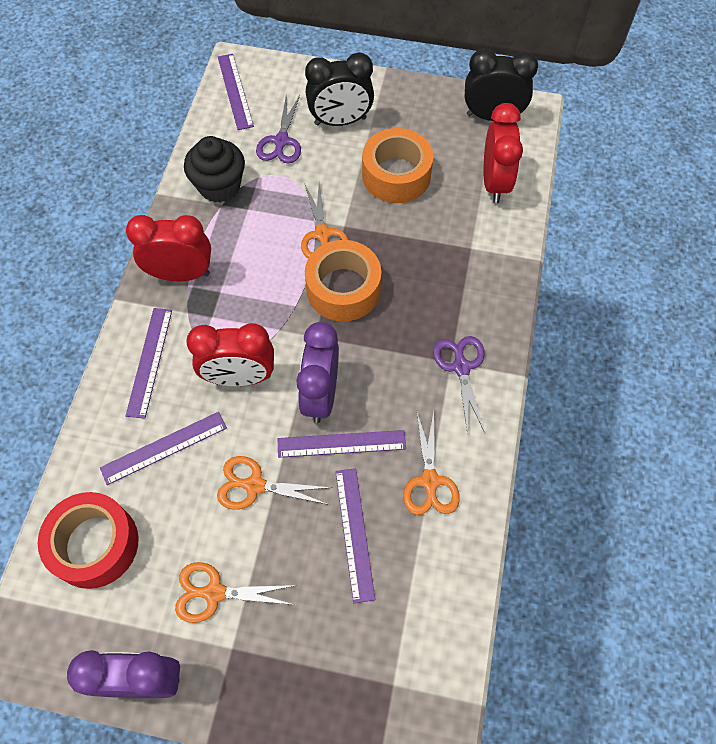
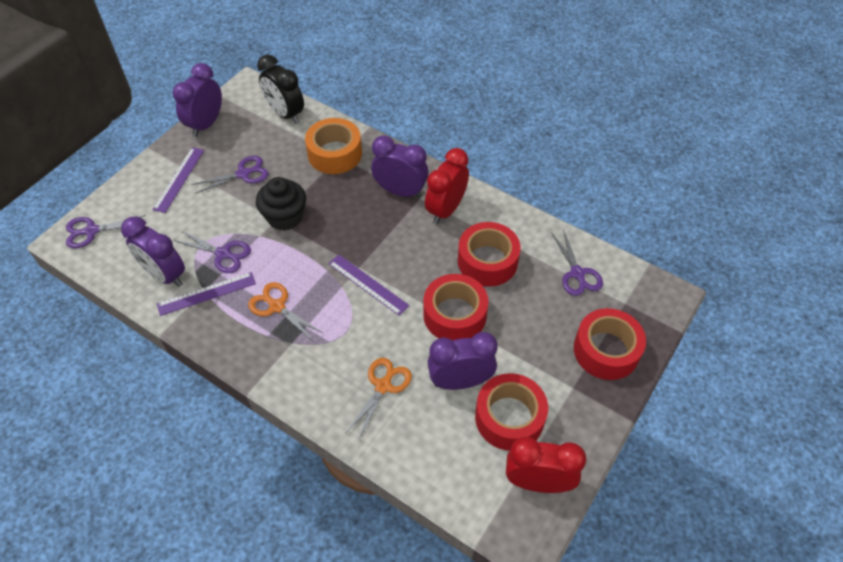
black clock: 2 -> 1
orange scissors: 4 -> 2
orange tape: 2 -> 1
purple clock: 2 -> 4
purple ruler: 5 -> 3
purple scissors: 2 -> 4
red clock: 3 -> 2
red tape: 1 -> 4

